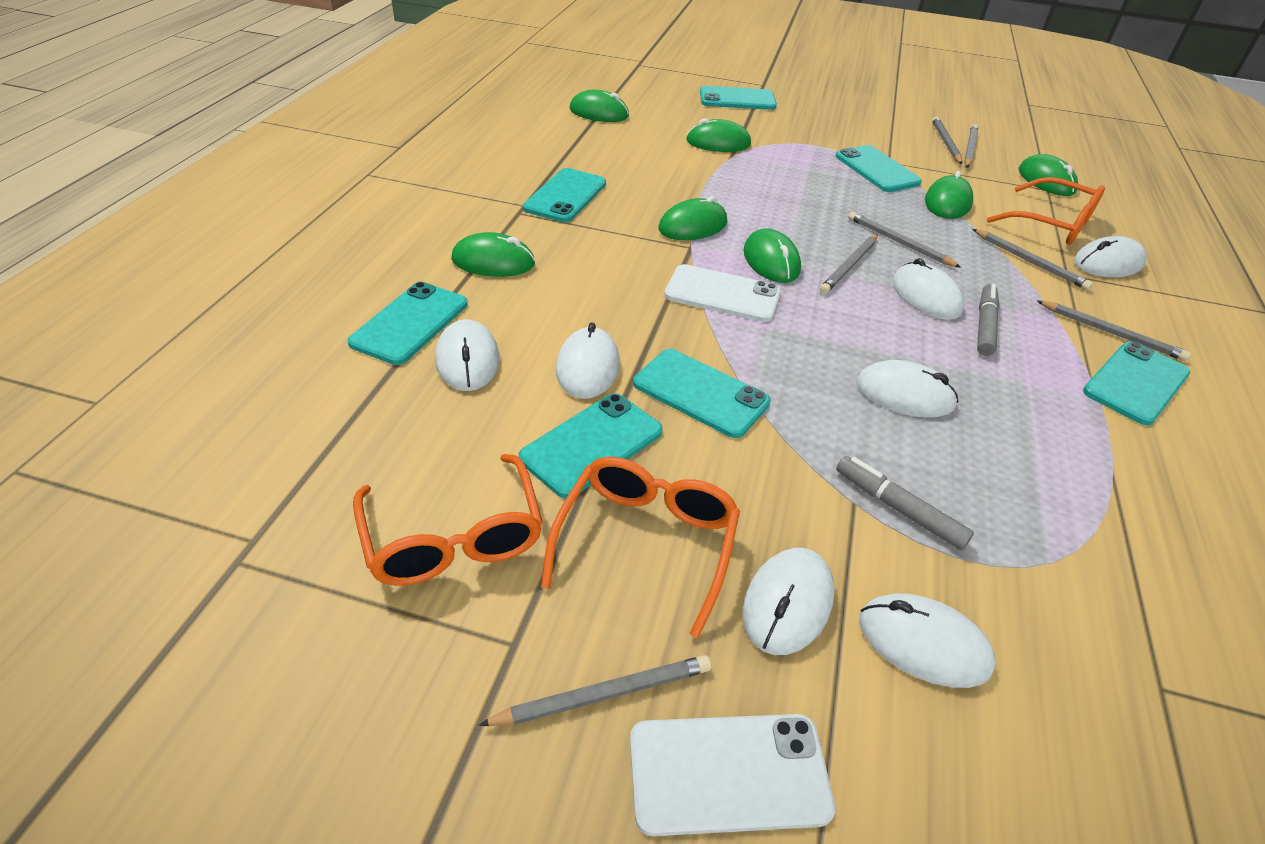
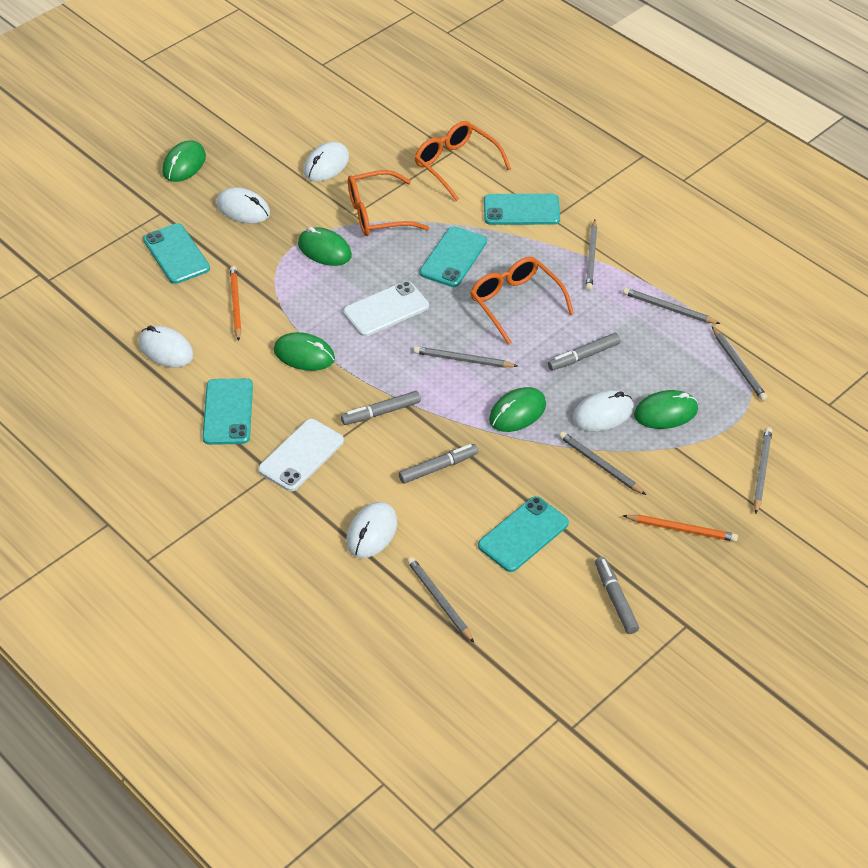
green mouse: 7 -> 5
grey marker: 2 -> 4
orange pencil: 0 -> 2
turquoise phone: 7 -> 5
white mouse: 7 -> 5

